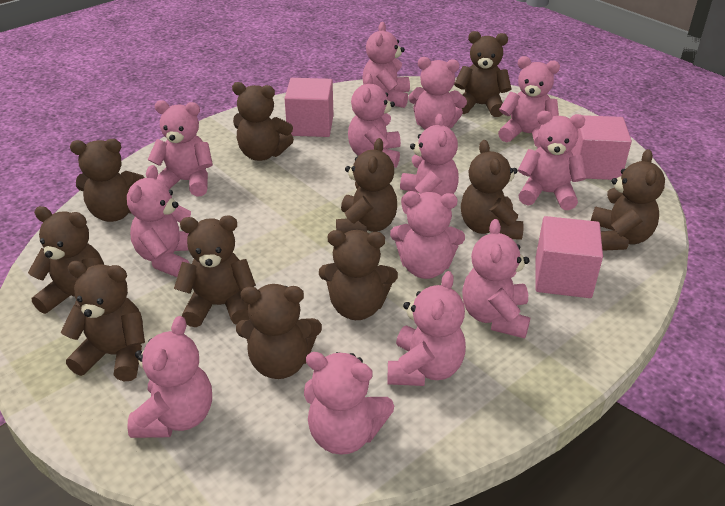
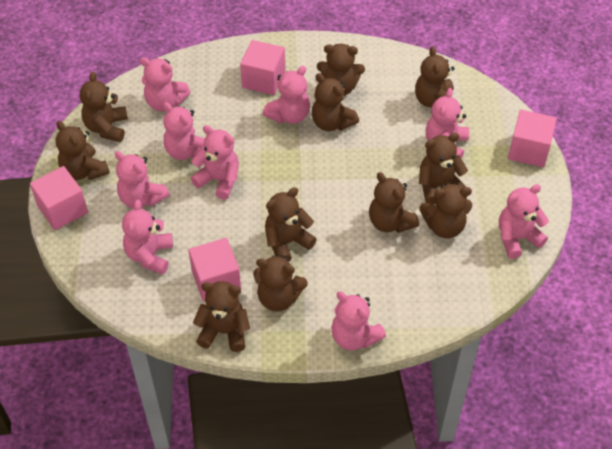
pink cube: 3 -> 4
pink teddy bear: 13 -> 9

